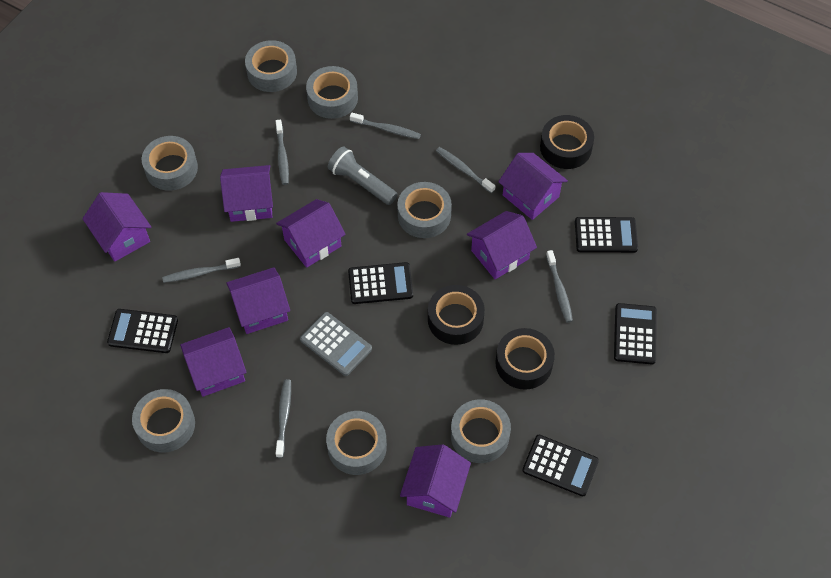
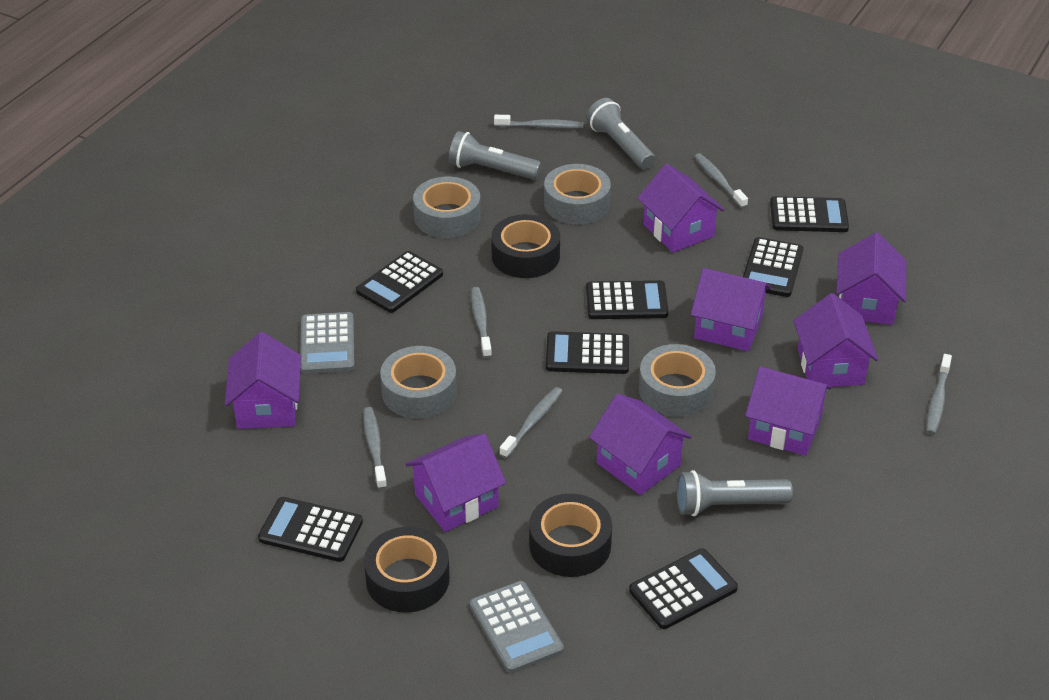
black calculator: 5 -> 7
grey calculator: 1 -> 2
grey flashlight: 1 -> 3
grey tape: 7 -> 4

